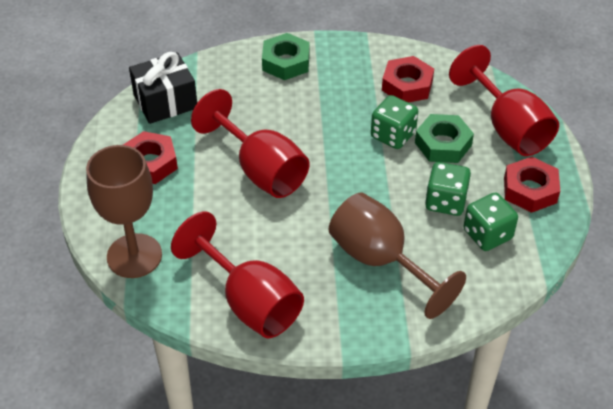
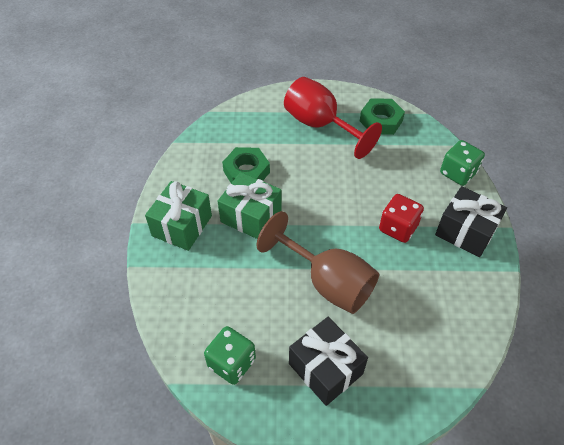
black gift: 1 -> 2
brown goblet: 2 -> 1
green dice: 3 -> 2
green gift: 0 -> 2
red dice: 0 -> 1
red goblet: 3 -> 1
red nut: 3 -> 0

